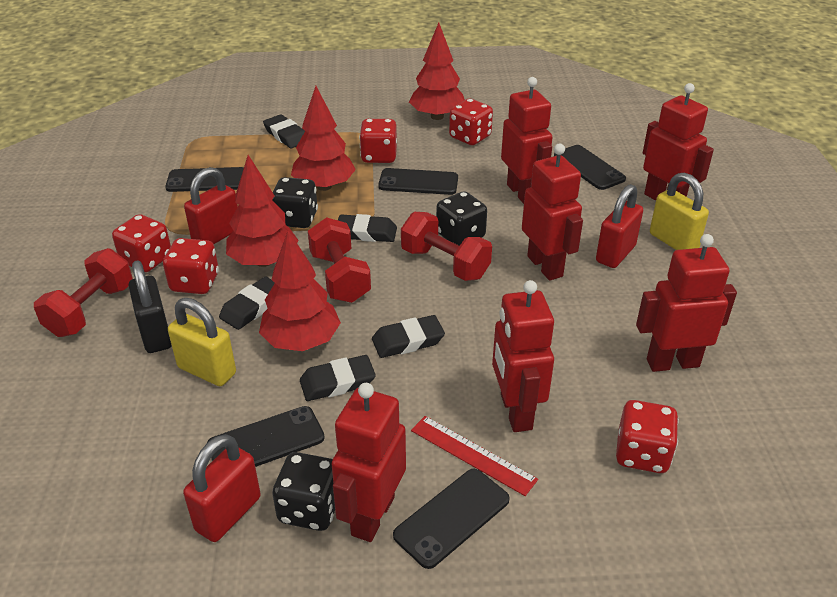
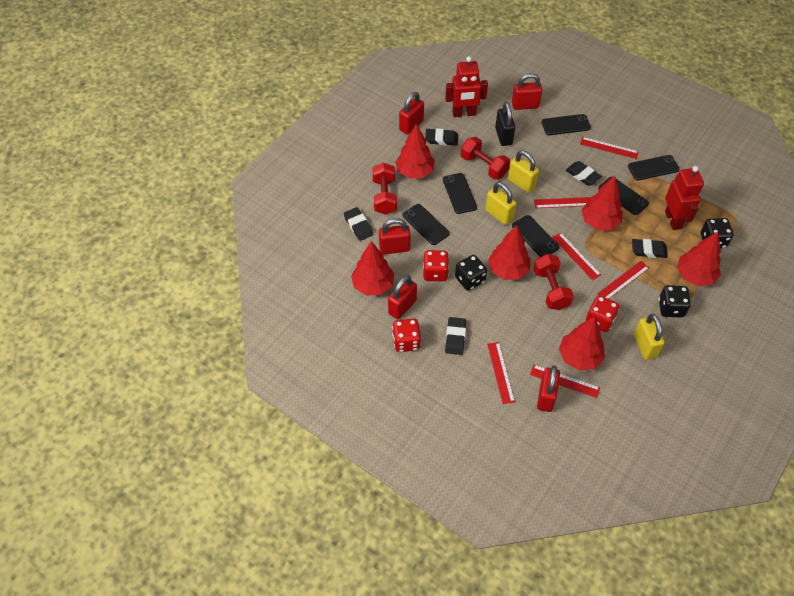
black phone: 5 -> 6
red dice: 5 -> 3
red padlock: 3 -> 5
red robot: 6 -> 2
red ruler: 1 -> 6
red tree: 4 -> 6
yellow padlock: 2 -> 3

